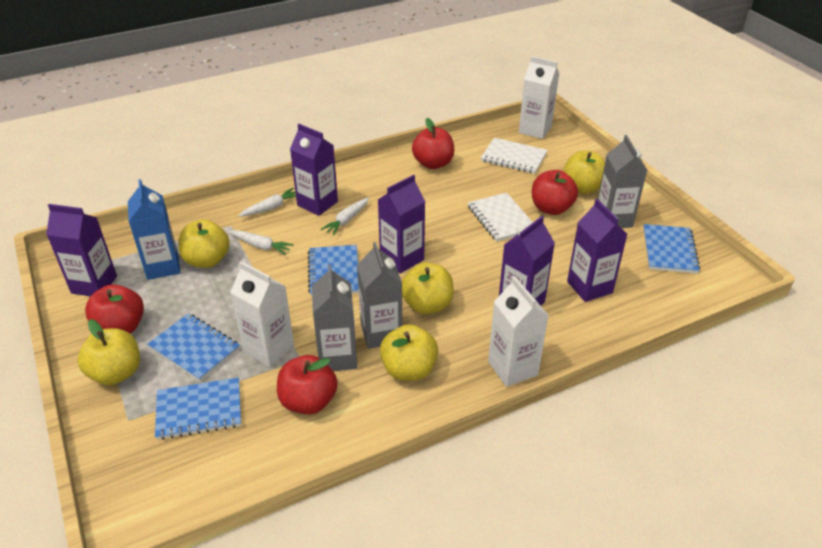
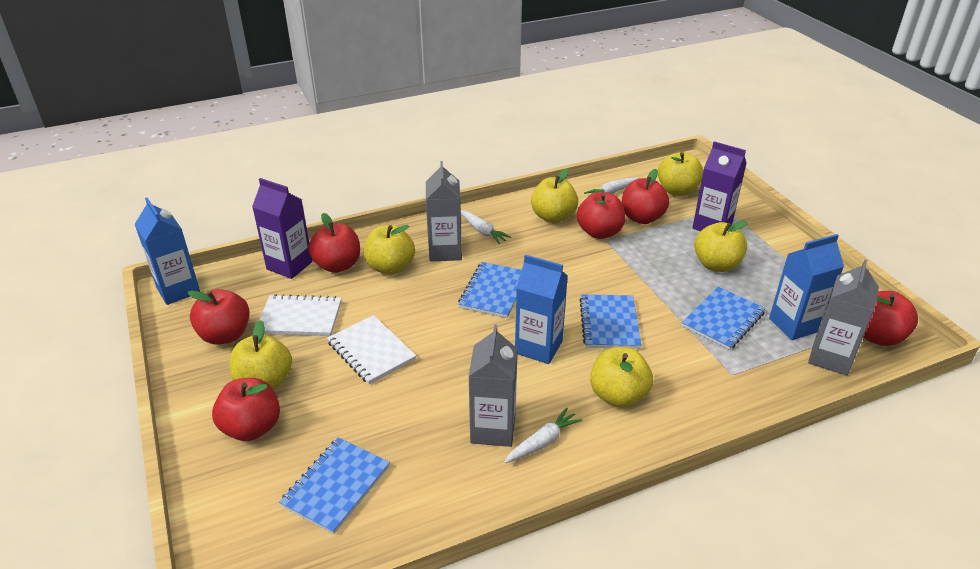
blue carton: 1 -> 3
purple carton: 5 -> 2
red apple: 4 -> 6
white carton: 3 -> 0
yellow apple: 5 -> 6

